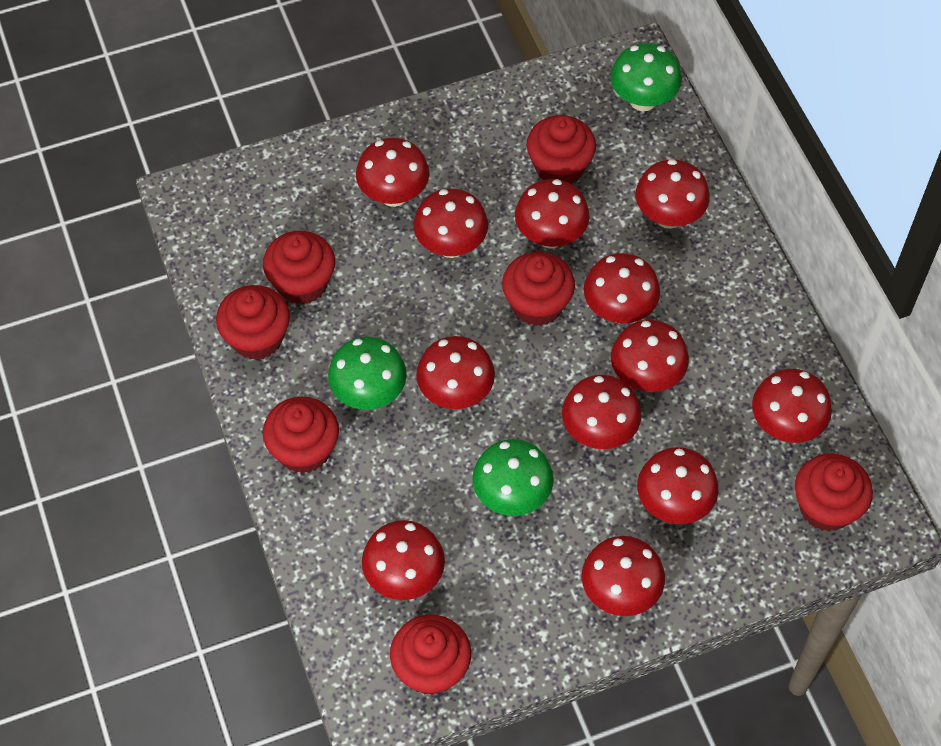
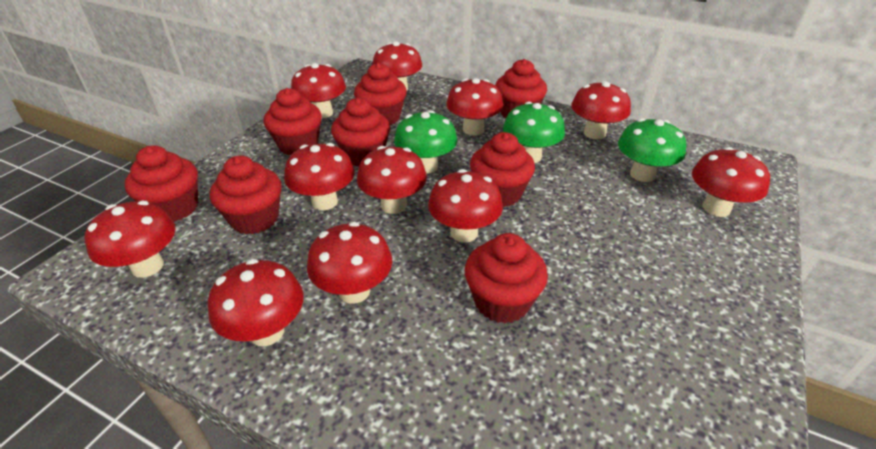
red cupcake: 7 -> 8
red mushroom: 12 -> 11

